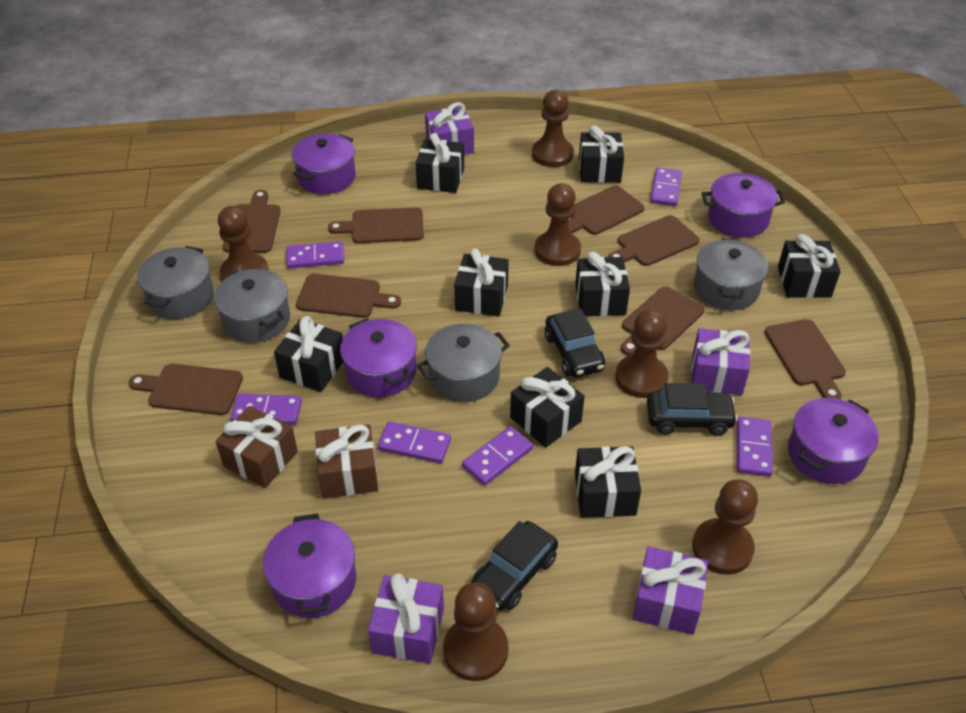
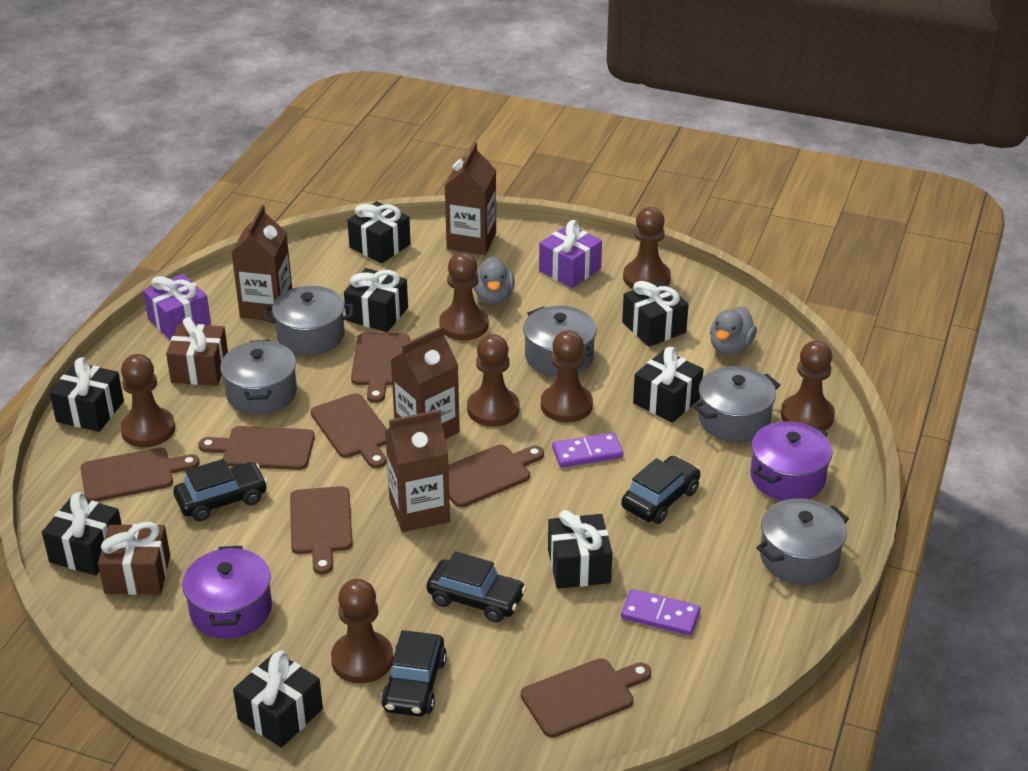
black car: 3 -> 4
brown carton: 0 -> 4
brown cutting board: 8 -> 7
brown pawn: 6 -> 7
grey duck: 0 -> 2
grey pot: 4 -> 5
purple domino: 6 -> 2
purple gift: 4 -> 2
purple pot: 5 -> 2

